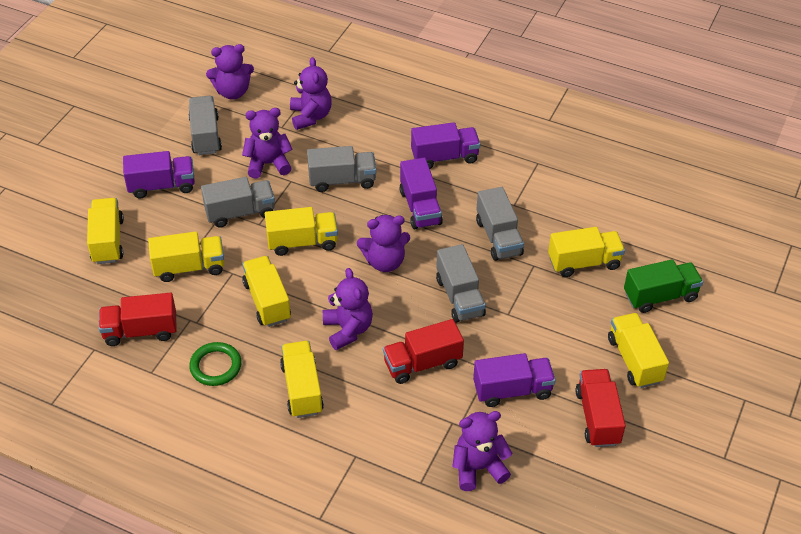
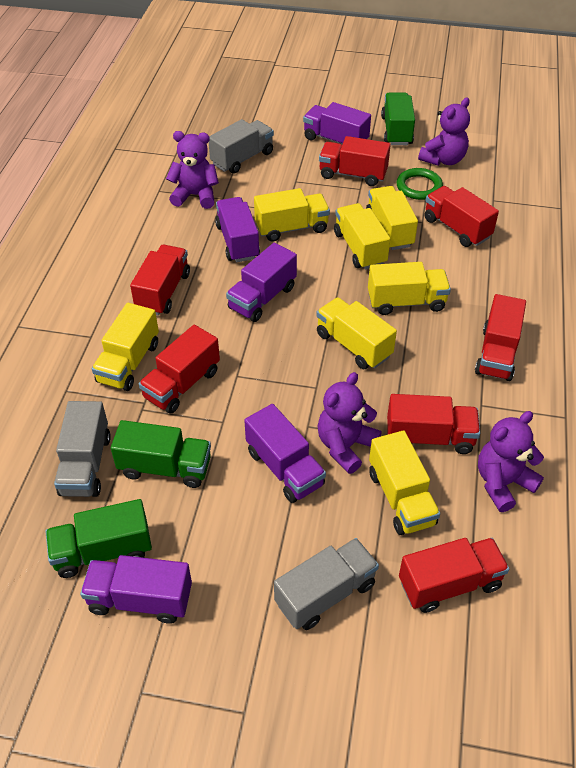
green truck: 1 -> 3
grey truck: 5 -> 3
purple teddy bear: 6 -> 4
purple truck: 4 -> 5
red truck: 3 -> 7

